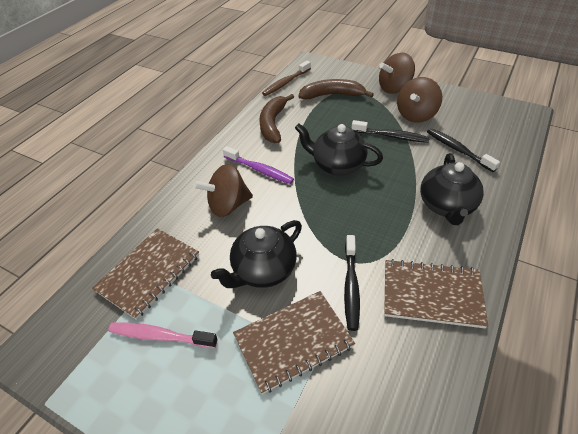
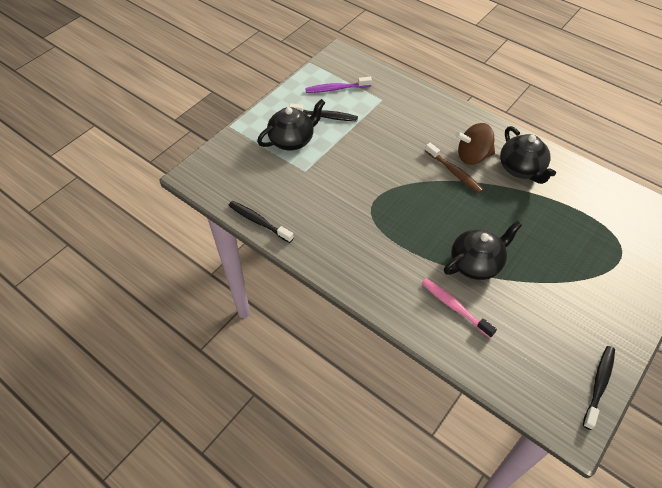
brown banana: 2 -> 0
brown notebook: 3 -> 0
brown spinning top: 3 -> 1

